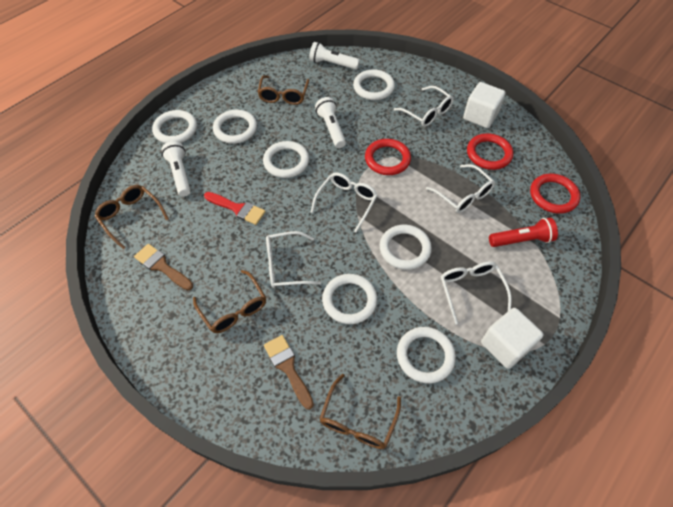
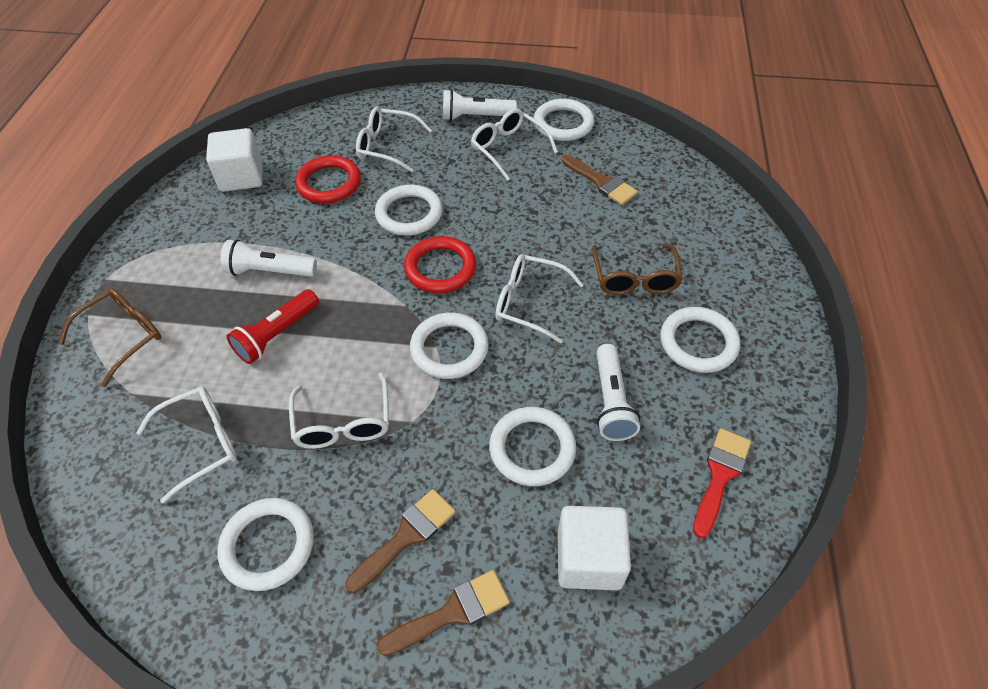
brown brush: 2 -> 3
brown glasses: 4 -> 2
red ring: 3 -> 2
white ring: 7 -> 6

